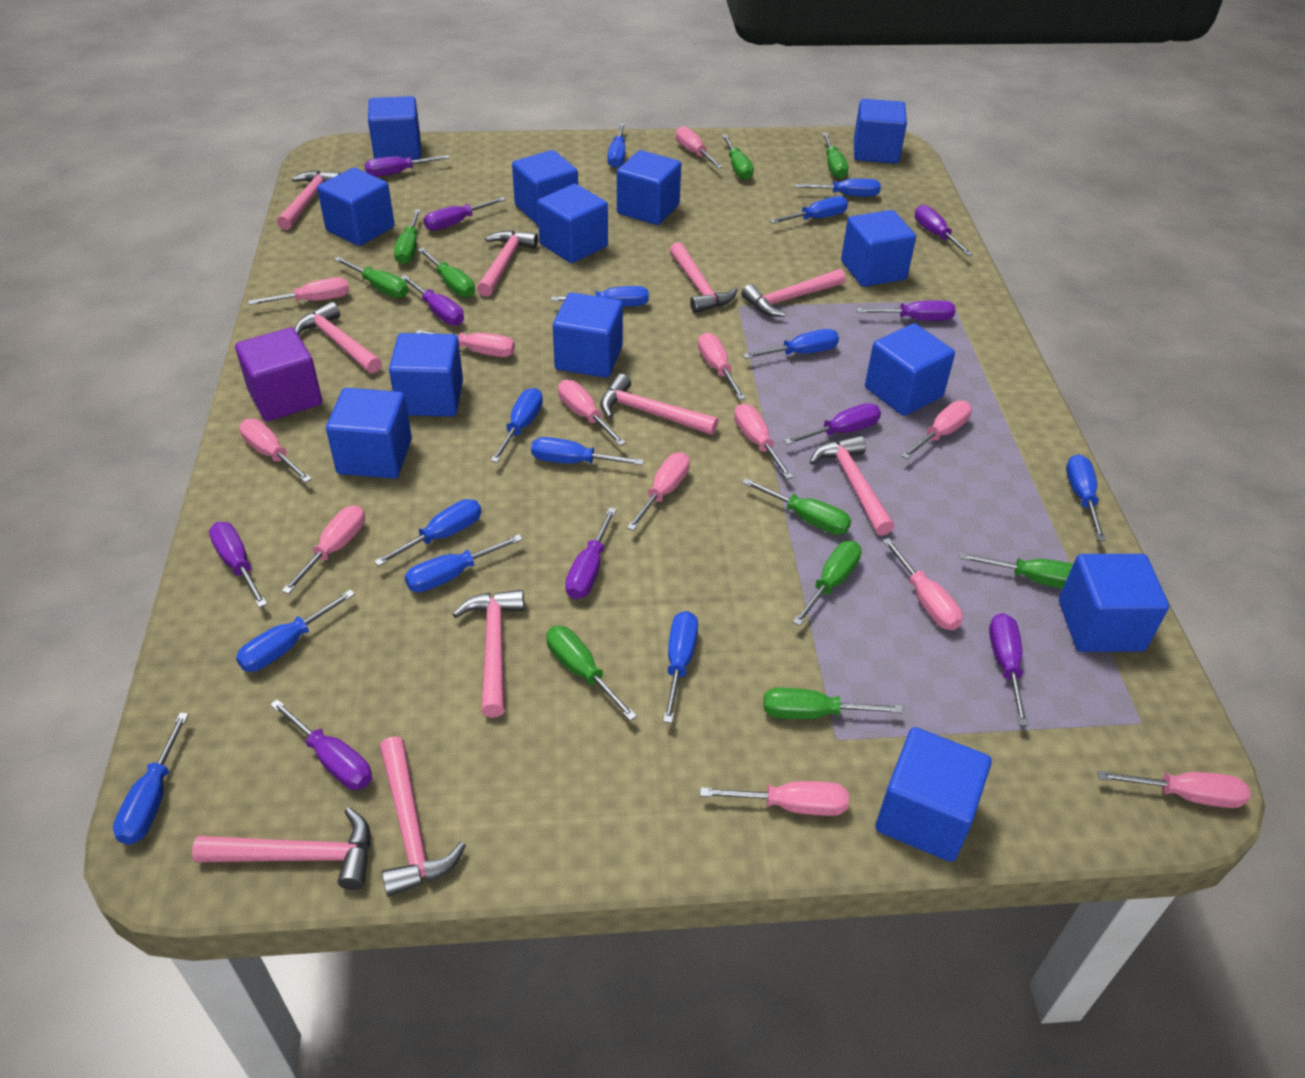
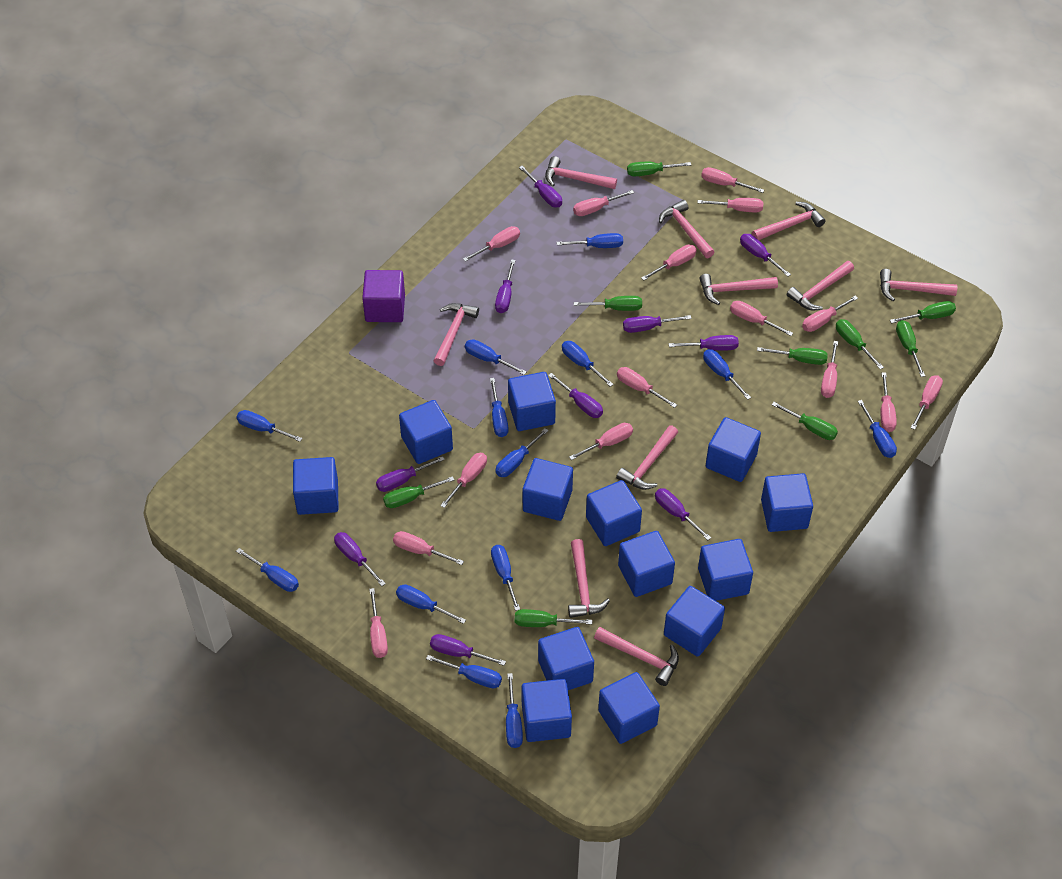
green screwdriver: 10 -> 9
pink screwdriver: 13 -> 15

